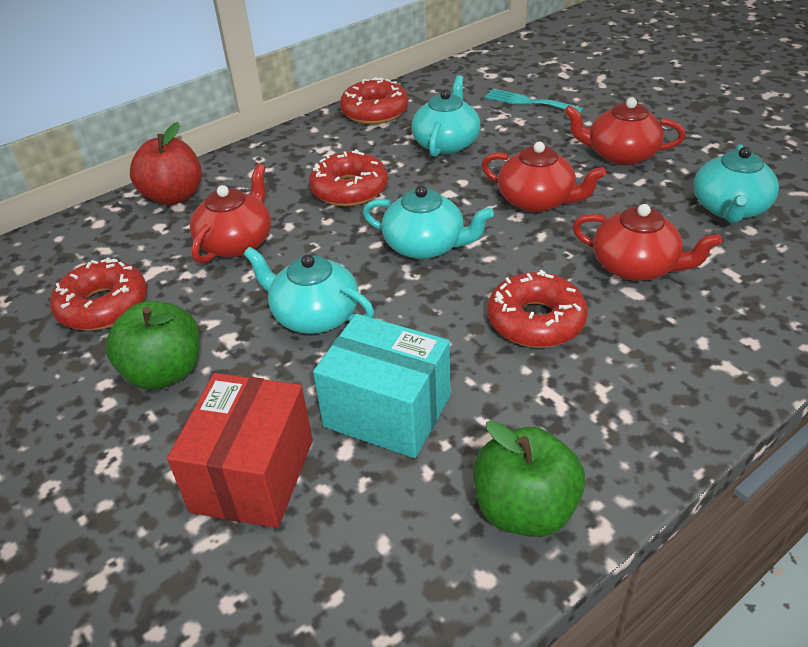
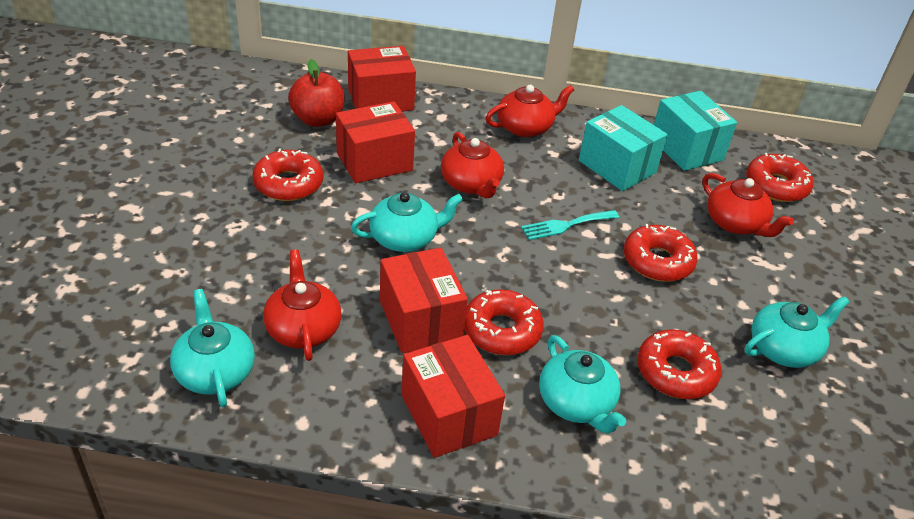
green apple: 2 -> 0
red box: 1 -> 4
red donut: 4 -> 5
turquoise box: 1 -> 2

